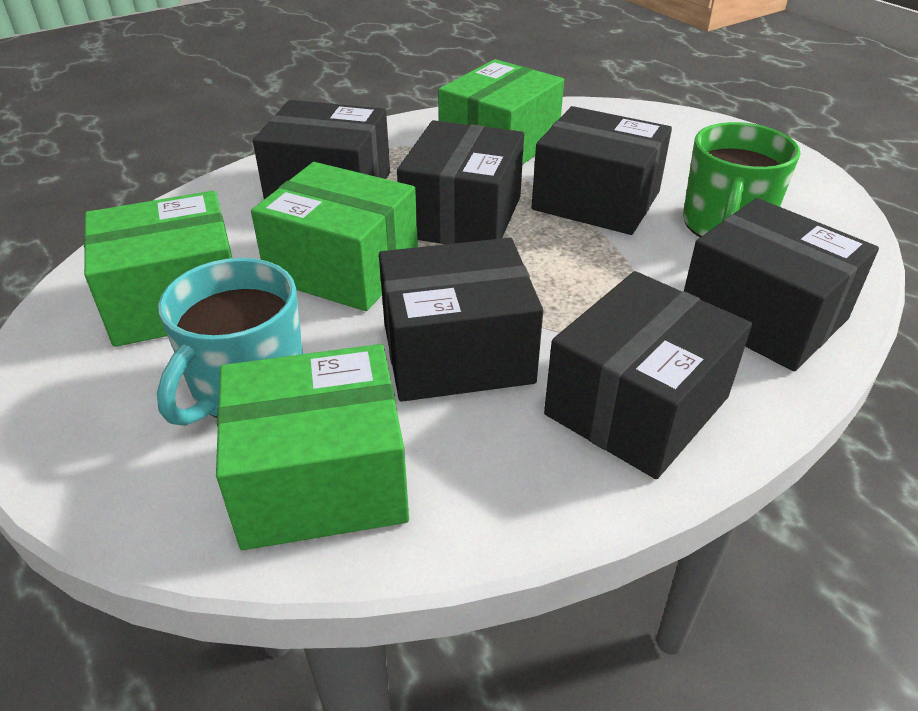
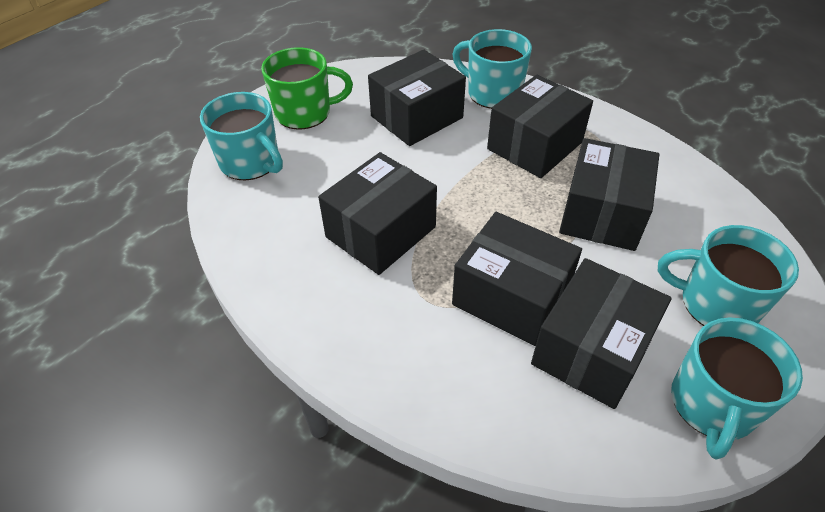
green box: 4 -> 0
turquoise mug: 1 -> 4

